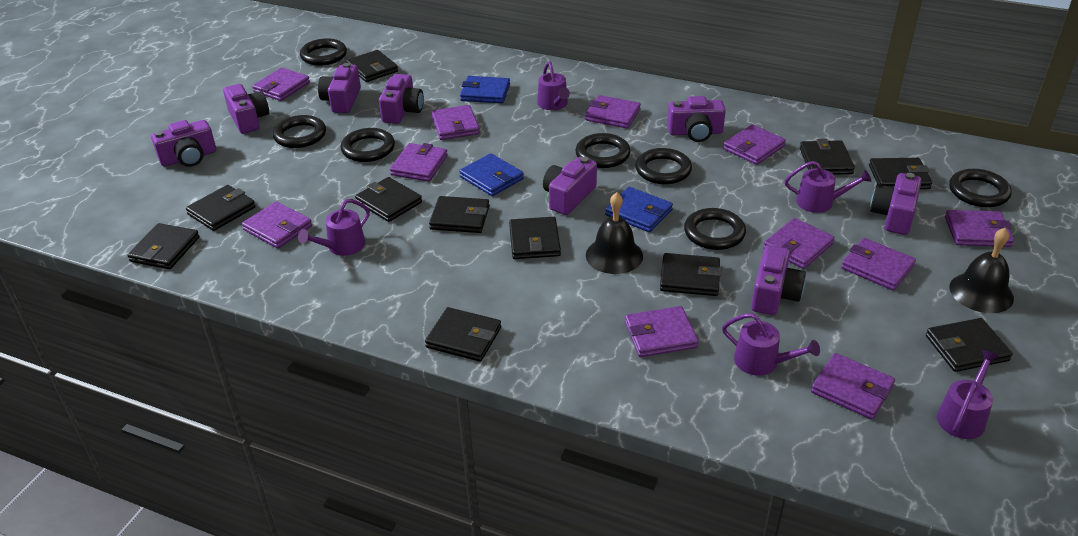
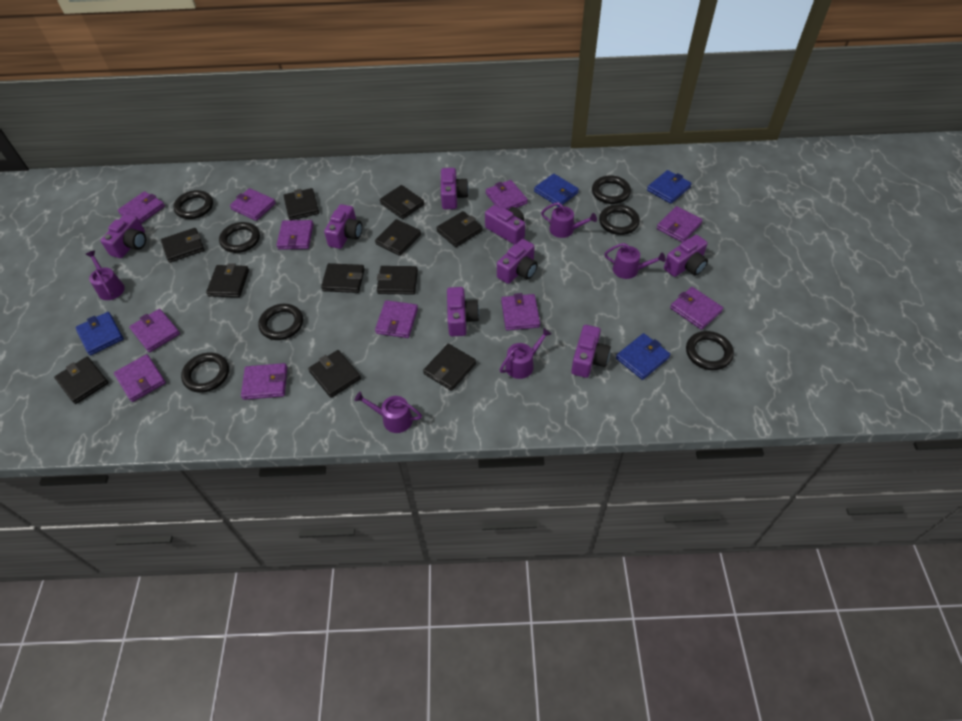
black bell: 2 -> 0
blue wallet: 3 -> 4

